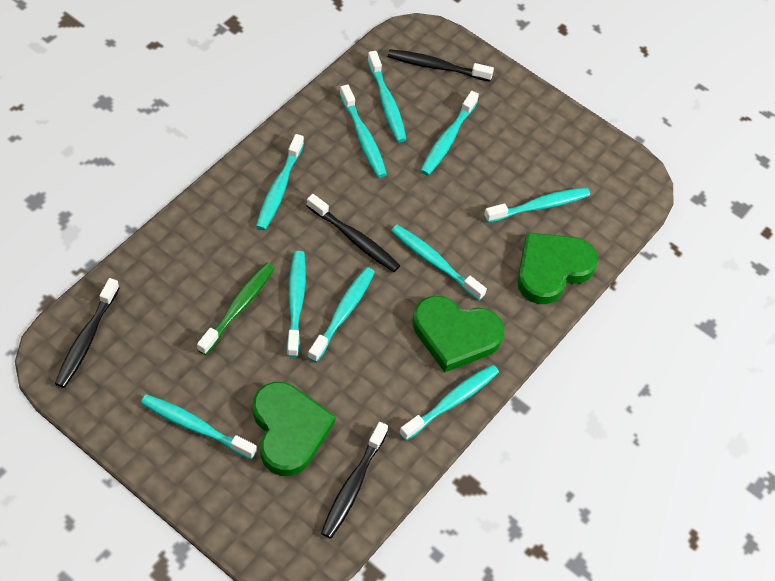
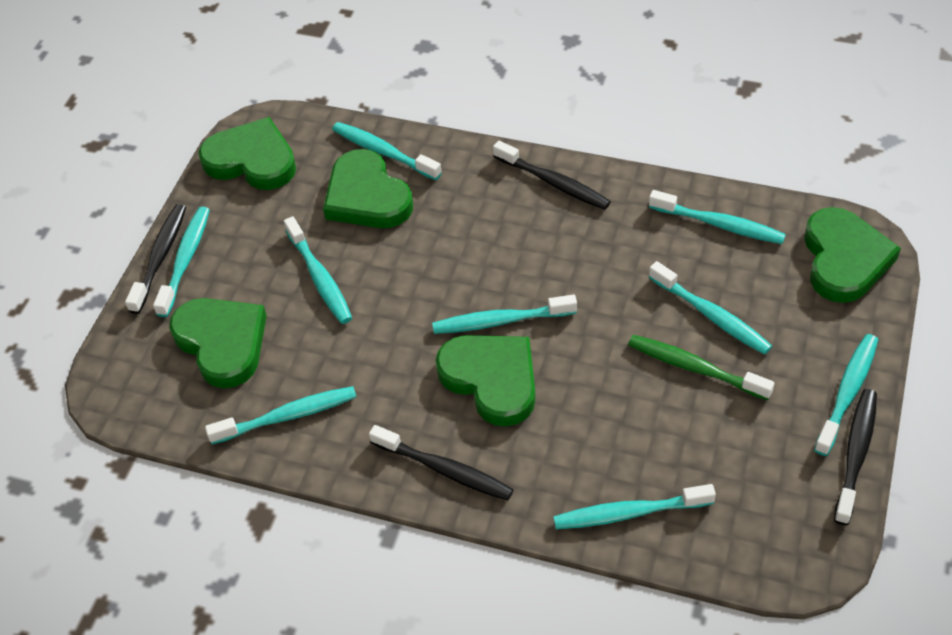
green heart: 3 -> 5
turquoise toothbrush: 10 -> 9

